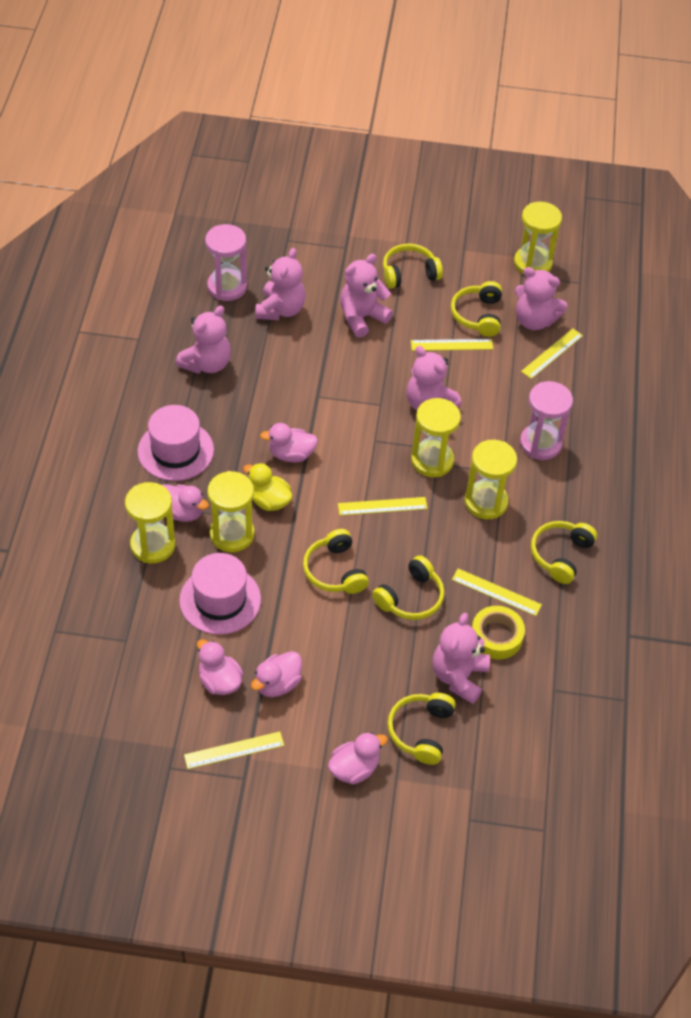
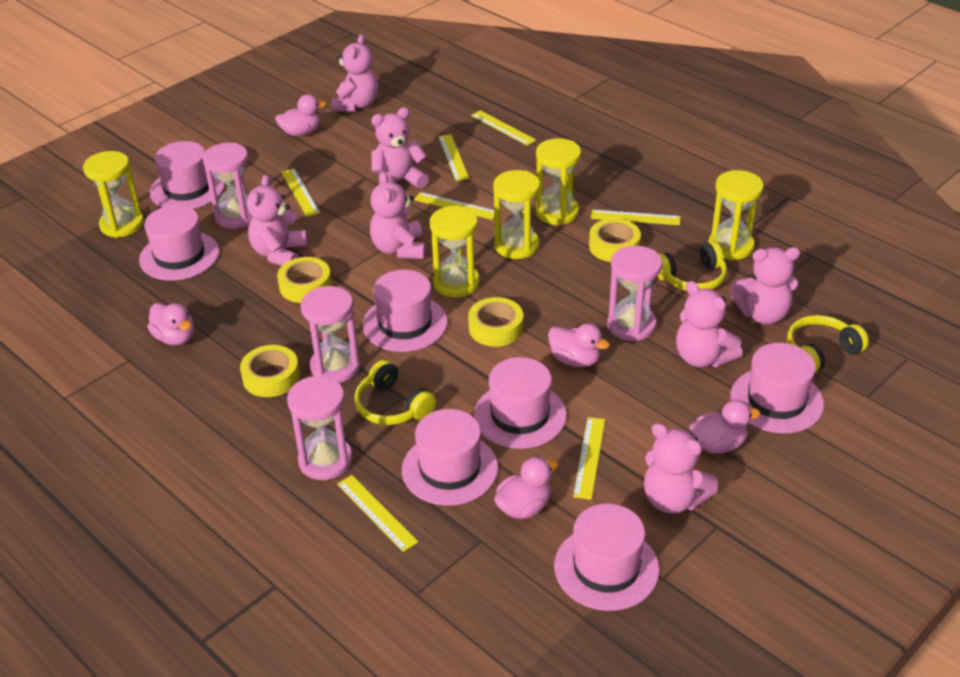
pink hat: 2 -> 7
pink hourglass: 2 -> 4
pink teddy bear: 6 -> 7
yellow duck: 1 -> 0
yellow headphones: 6 -> 3
yellow ruler: 5 -> 7
yellow tape: 1 -> 4

